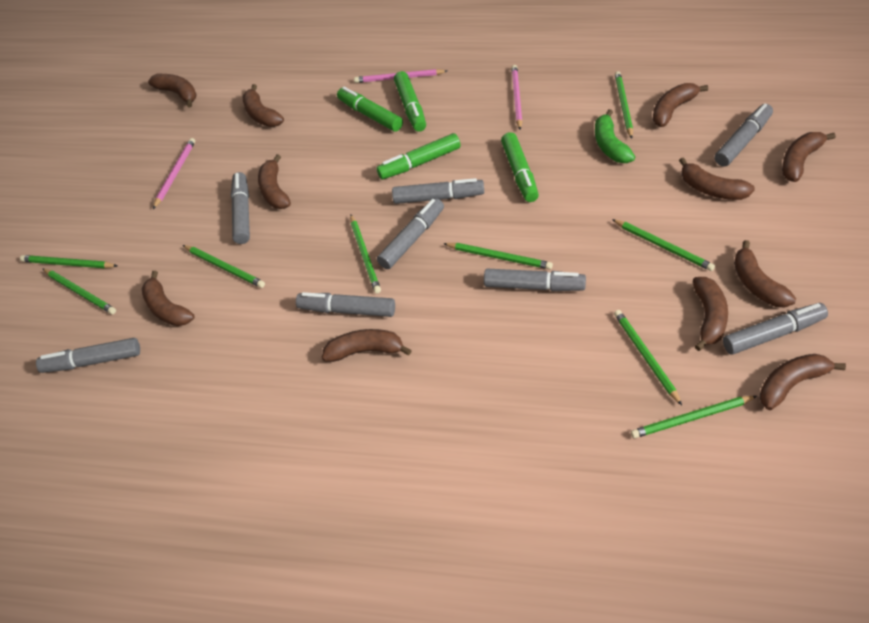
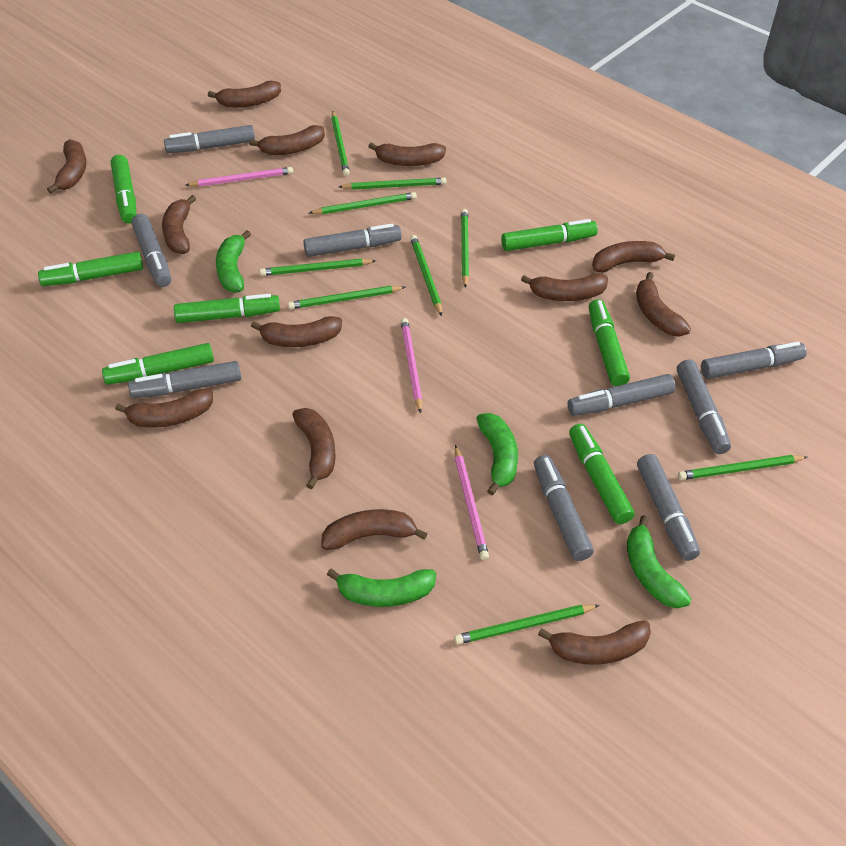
brown banana: 11 -> 13
green banana: 1 -> 4
green marker: 4 -> 7
grey marker: 8 -> 9

